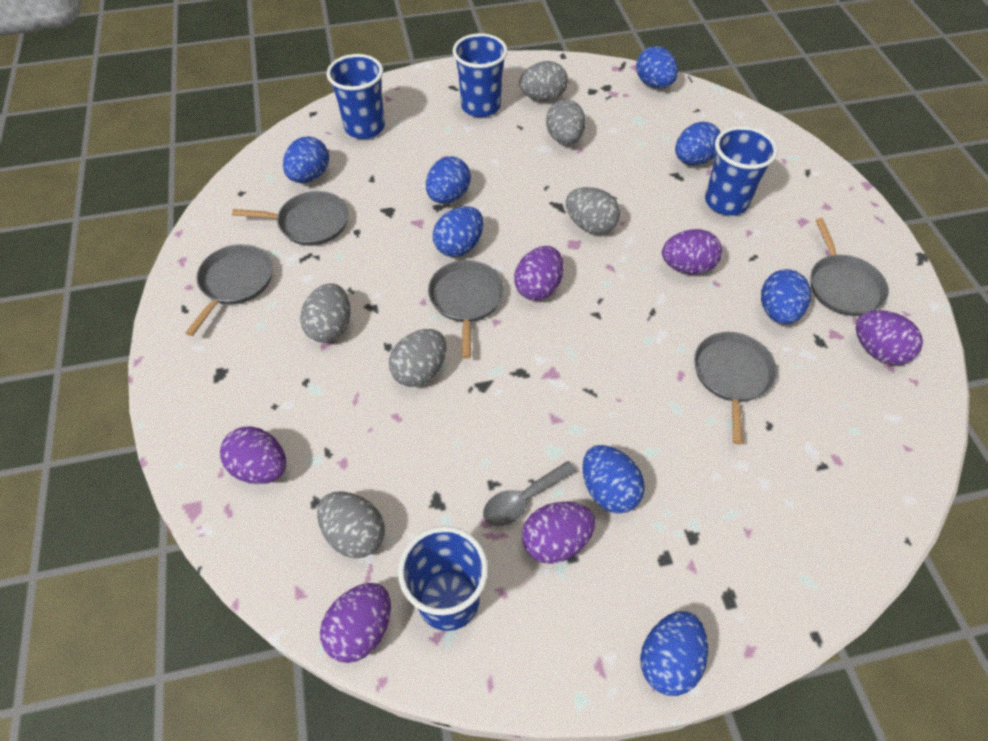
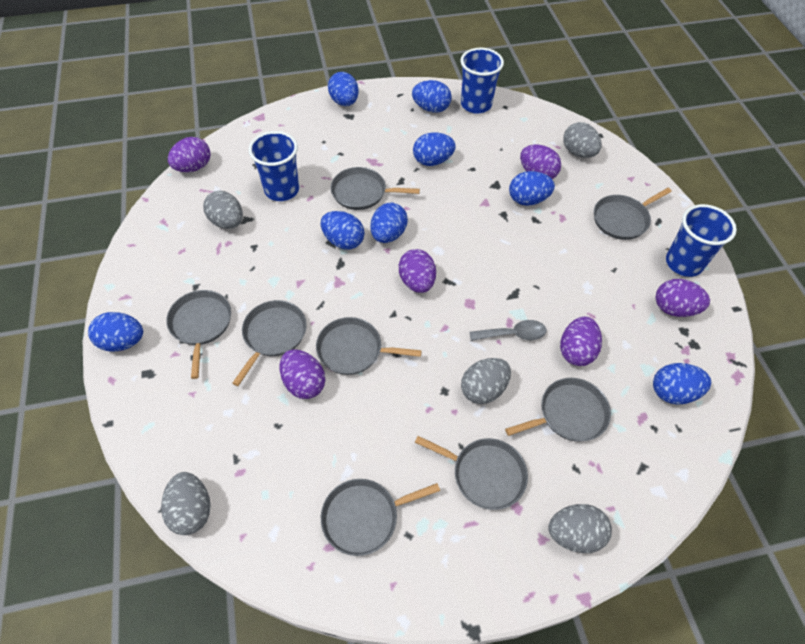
blue cup: 4 -> 3
grey egg: 6 -> 5
grey pan: 5 -> 8

